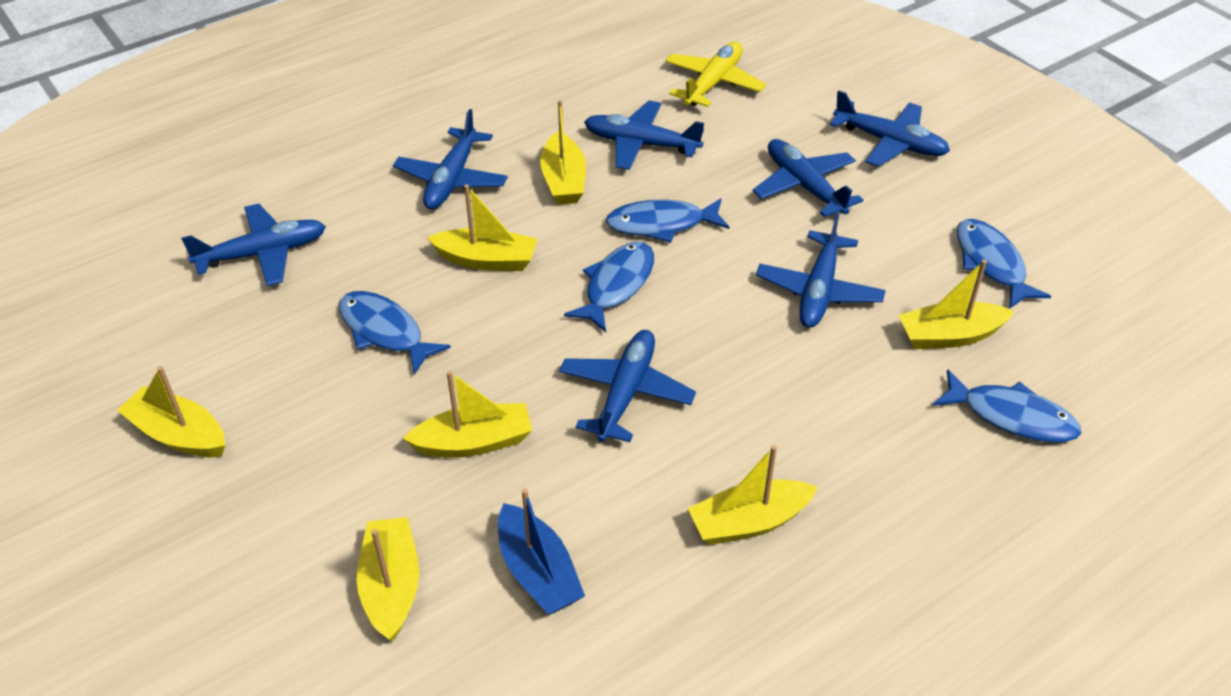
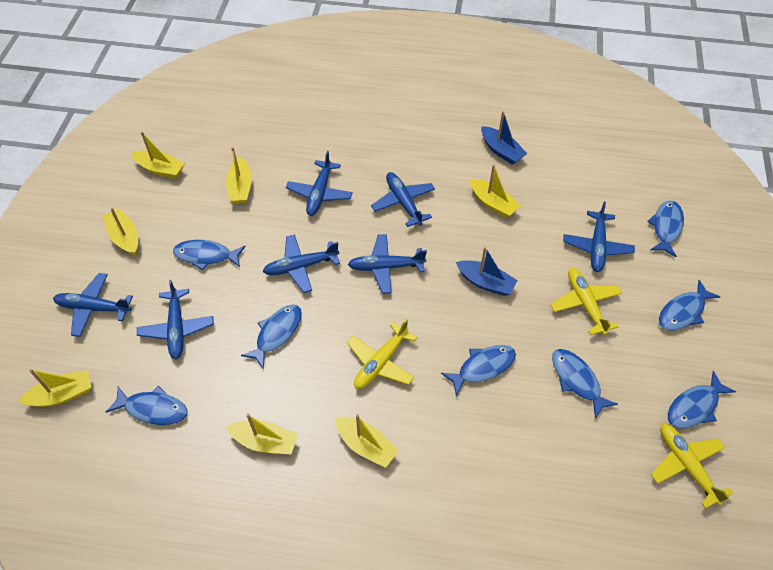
blue boat: 1 -> 2
blue fish: 5 -> 8
yellow plane: 1 -> 3

